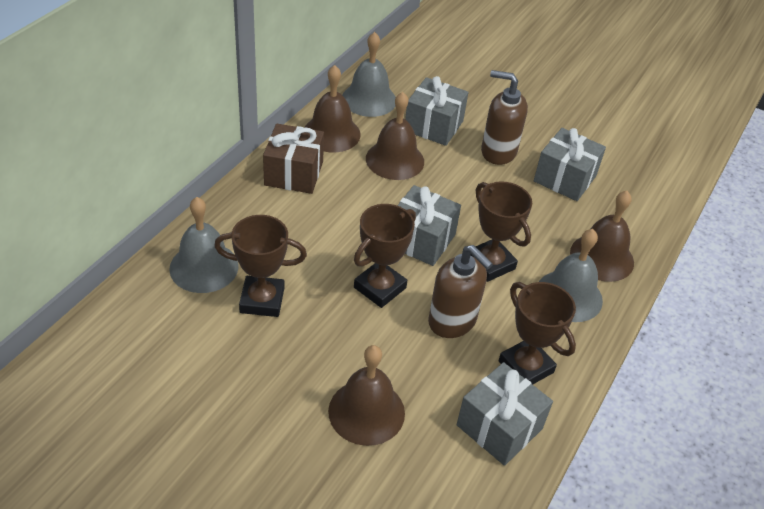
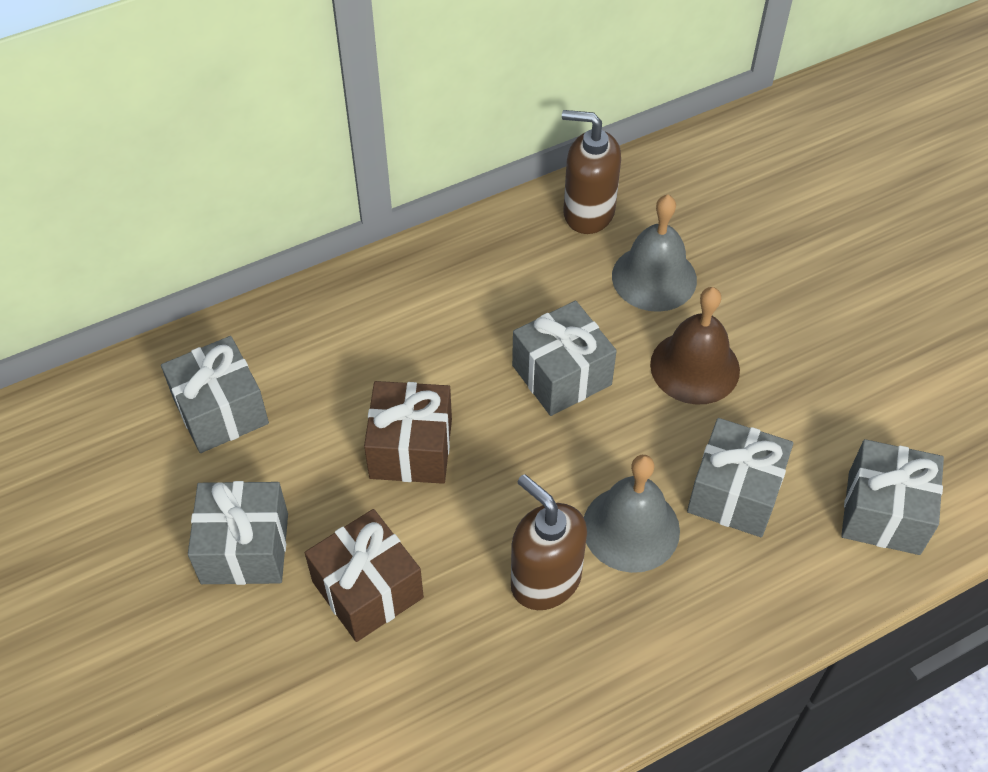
brown bell: 4 -> 1
brown gift: 1 -> 2
brown trophy: 4 -> 0
grey bell: 3 -> 2
grey gift: 4 -> 5

